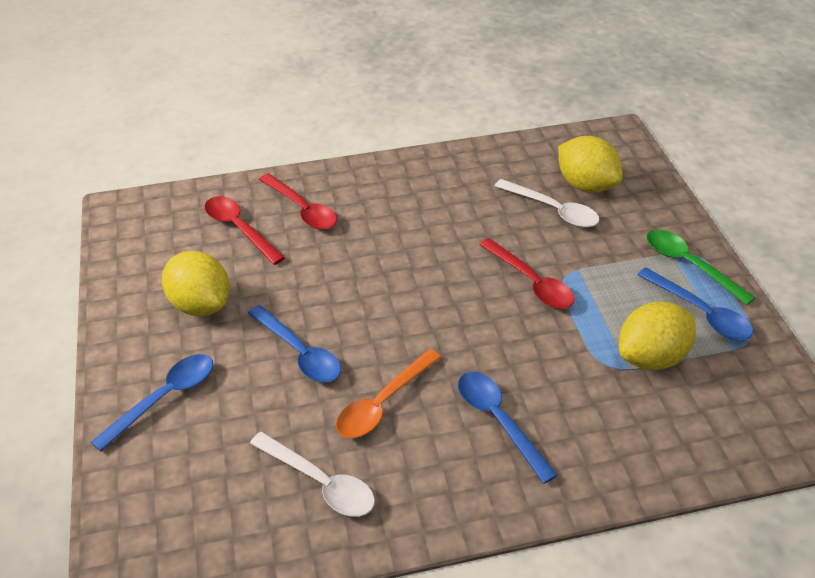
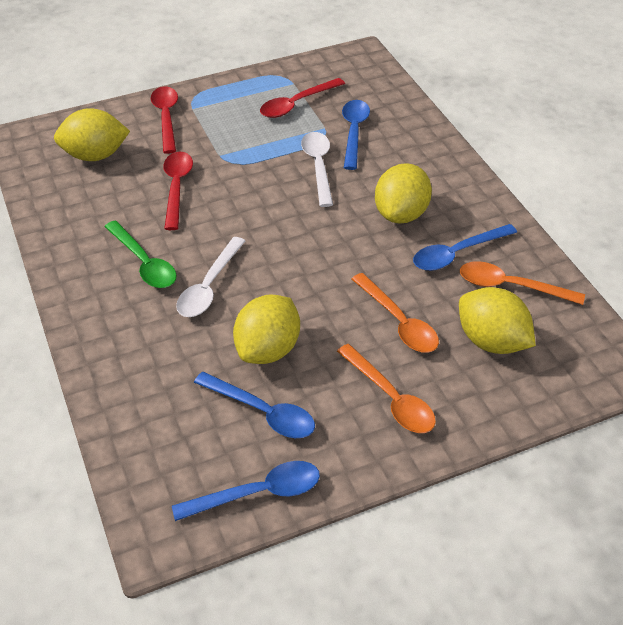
orange spoon: 1 -> 3
yellow lemon: 3 -> 4

